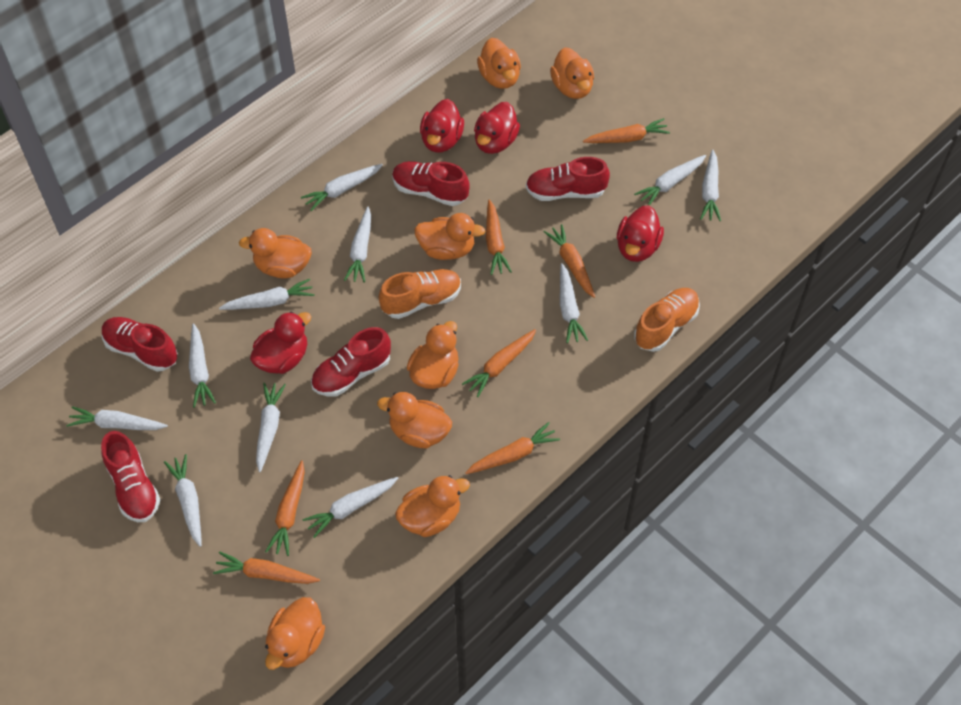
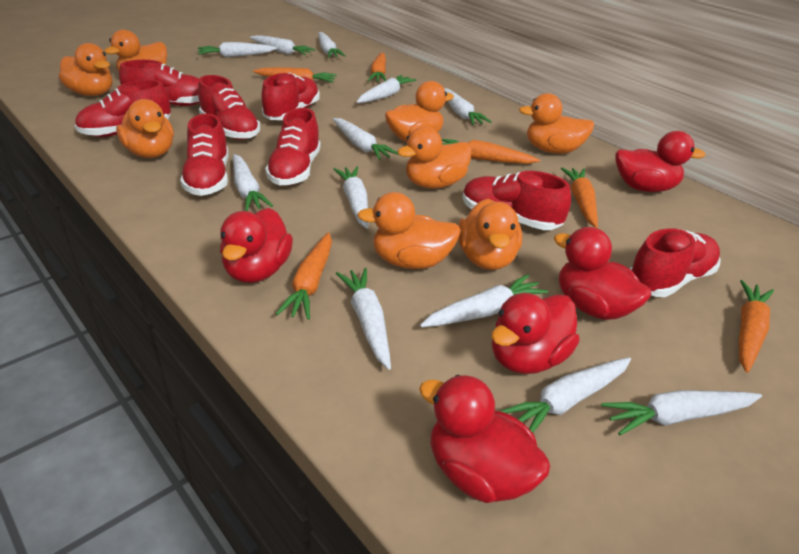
orange carrot: 7 -> 6
orange shoe: 2 -> 0
red duck: 4 -> 5
red shoe: 5 -> 8
white carrot: 11 -> 12

